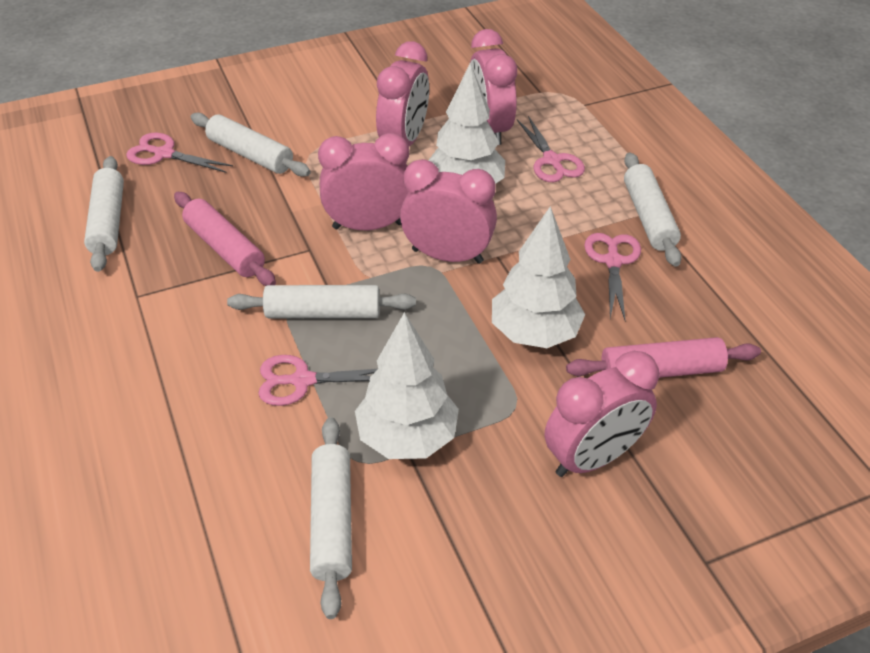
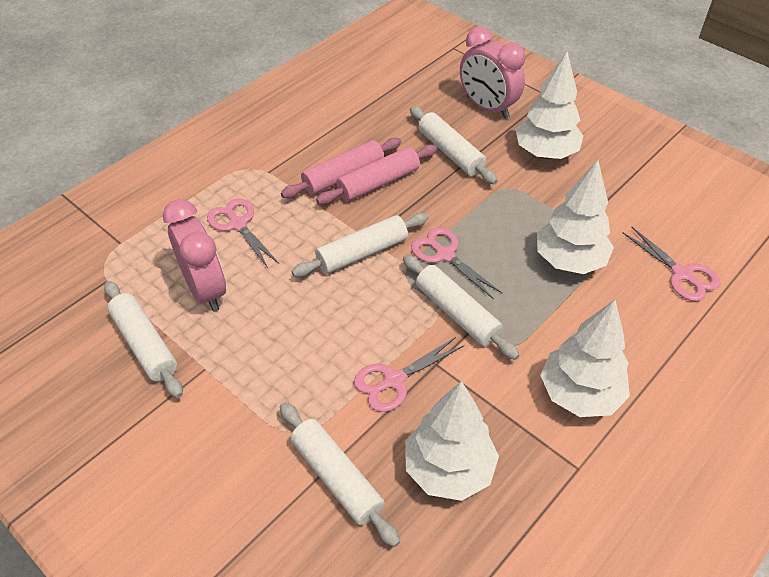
pink clock: 5 -> 2
white tree: 3 -> 4

